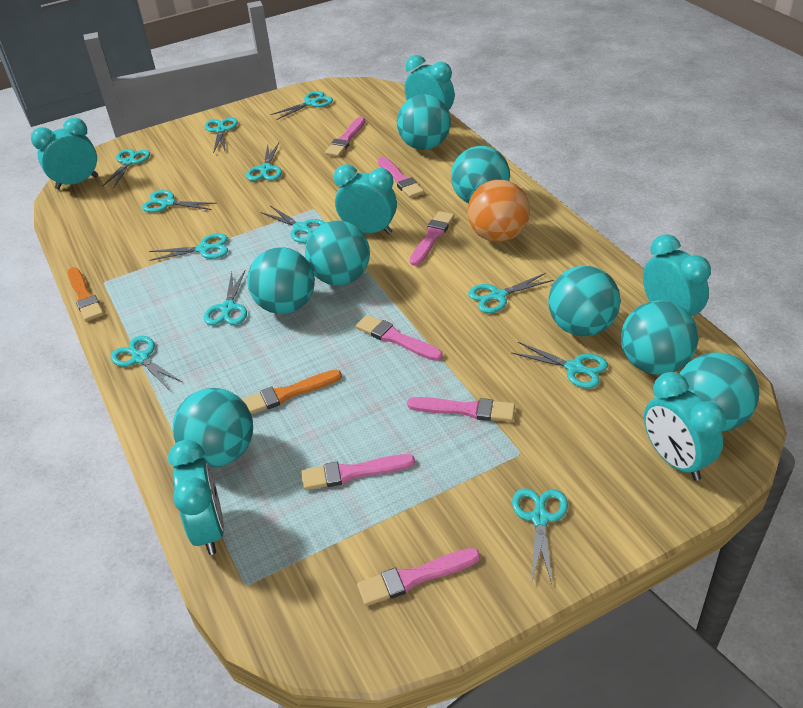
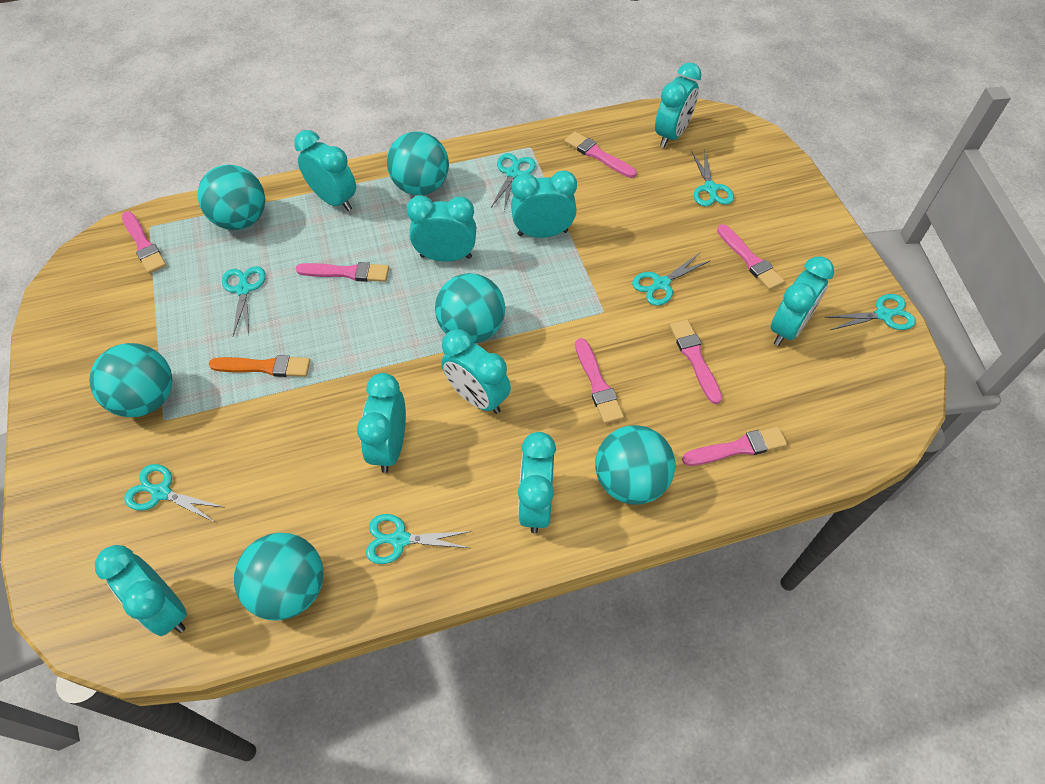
orange ball: 1 -> 0
orange brush: 2 -> 1
turquoise ball: 8 -> 6
turquoise clock: 6 -> 9
turquoise scissors: 12 -> 7

